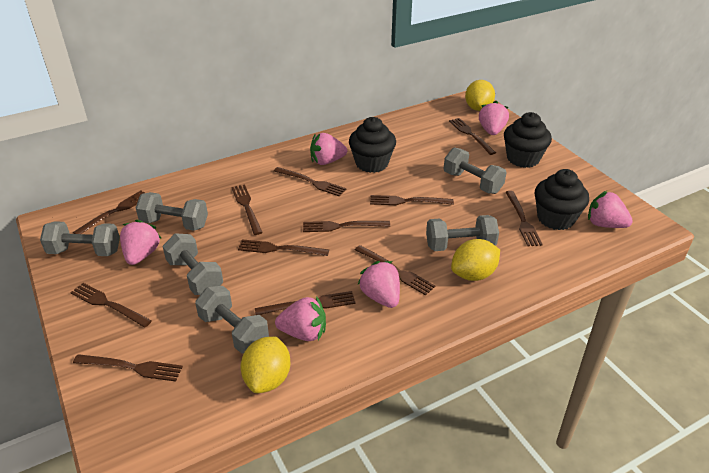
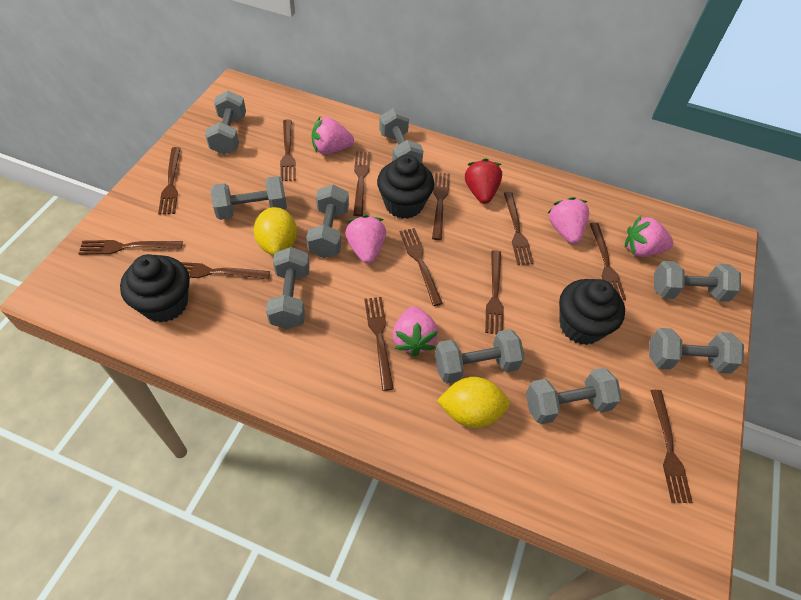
grey dumbbell: 6 -> 9
pink strawberry: 6 -> 5
red strawberry: 0 -> 1
yellow lemon: 3 -> 2

